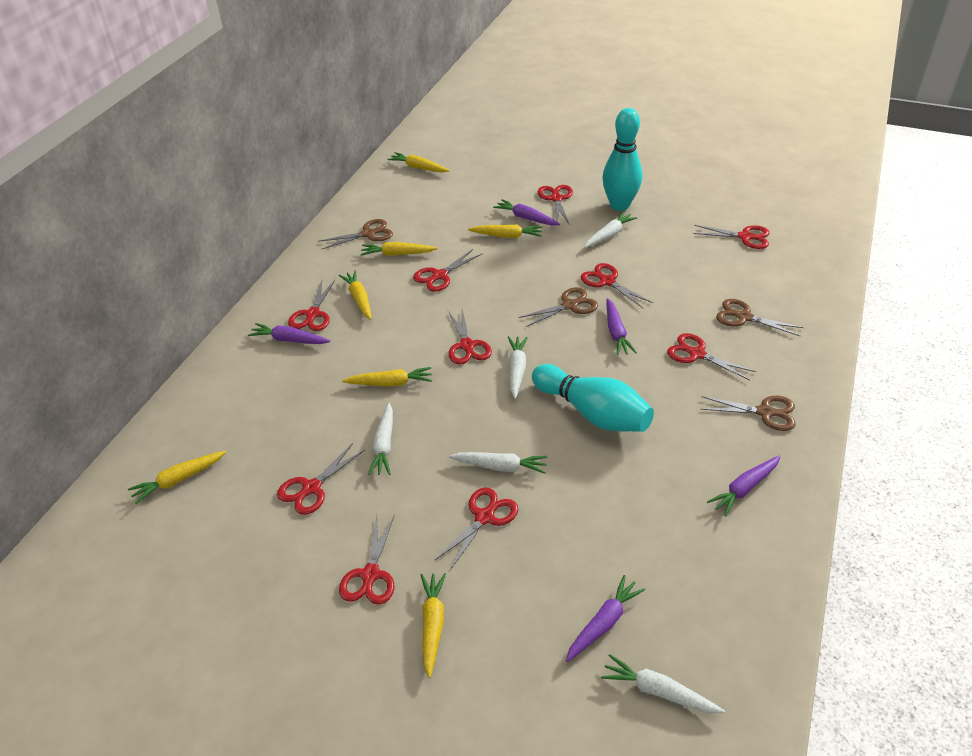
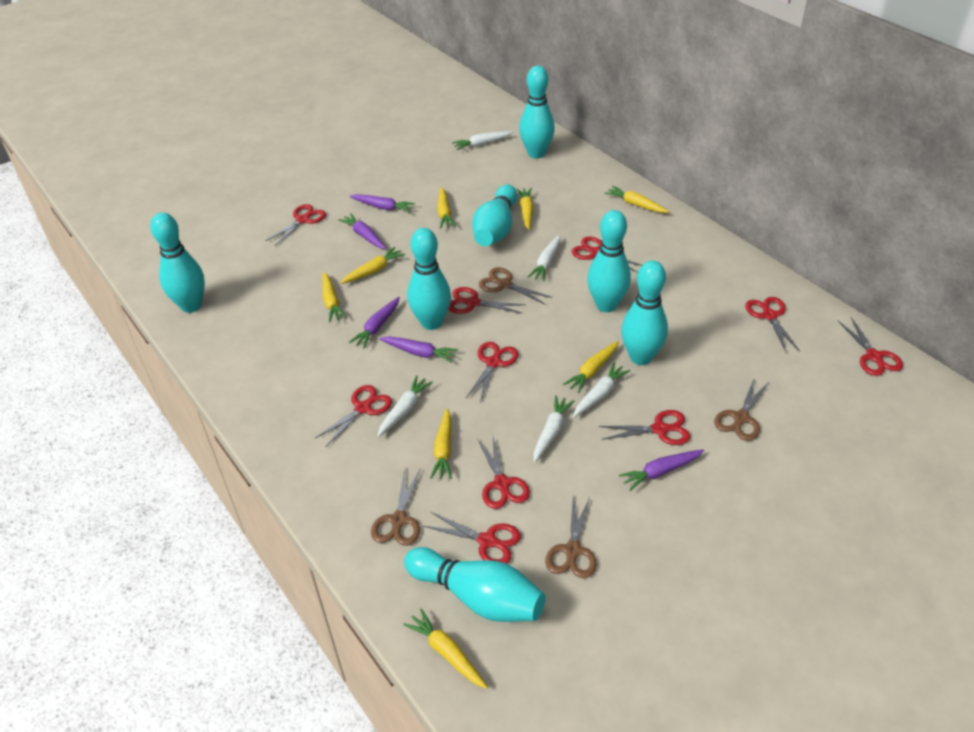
turquoise bowling pin: 2 -> 7
yellow carrot: 7 -> 8

